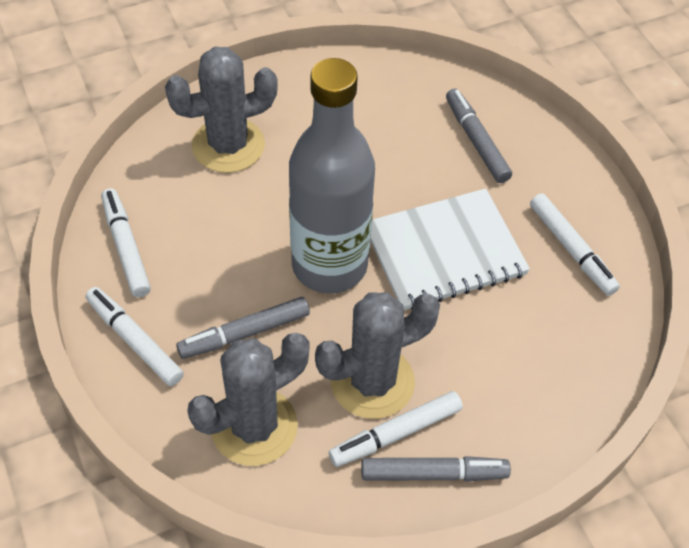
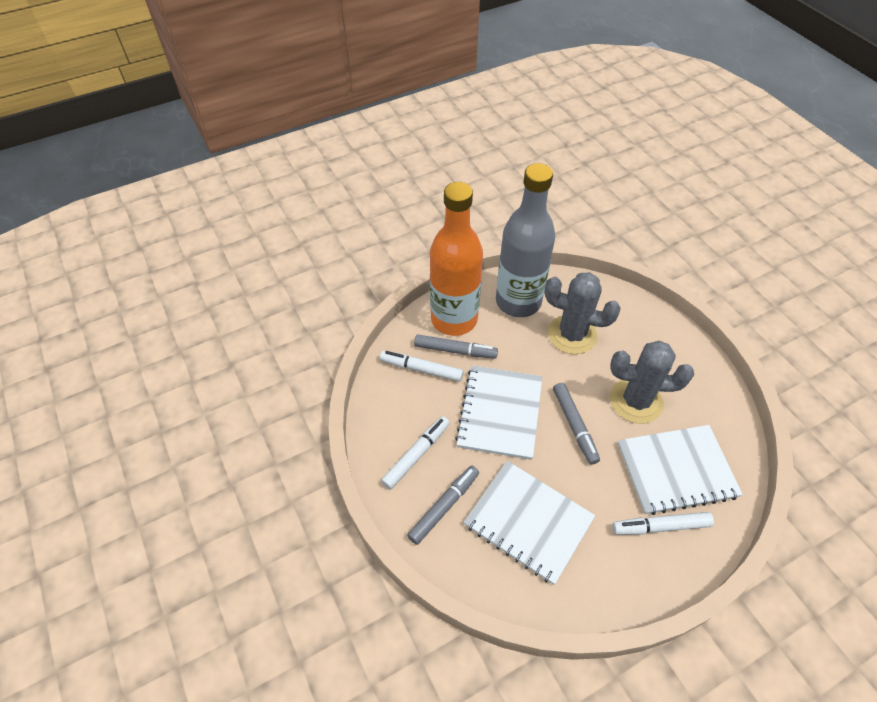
grey cactus: 3 -> 2
orange bottle: 0 -> 1
white marker: 4 -> 3
white notebook: 1 -> 3

